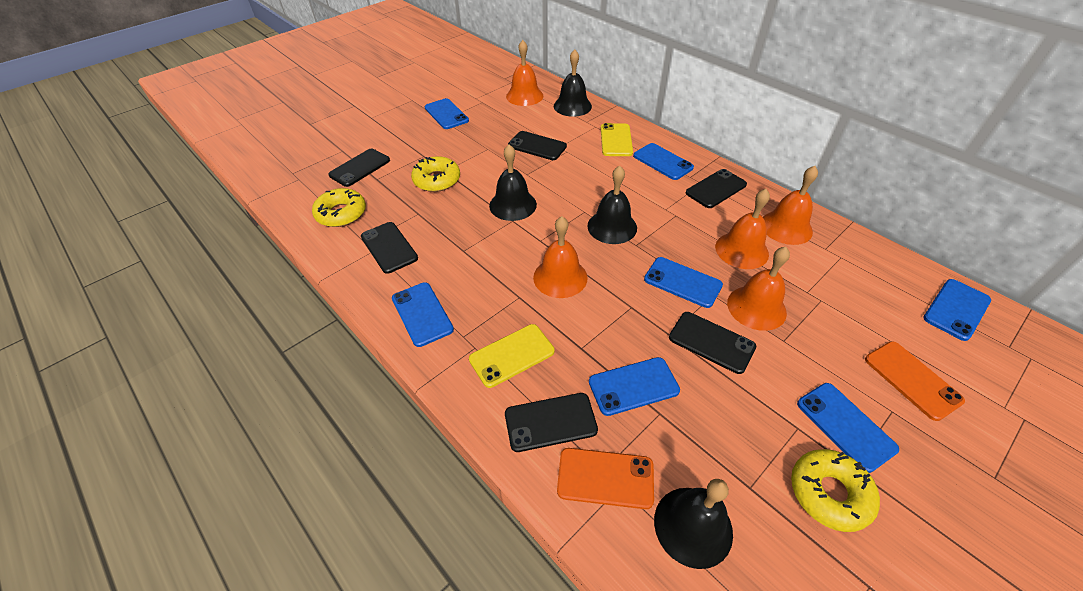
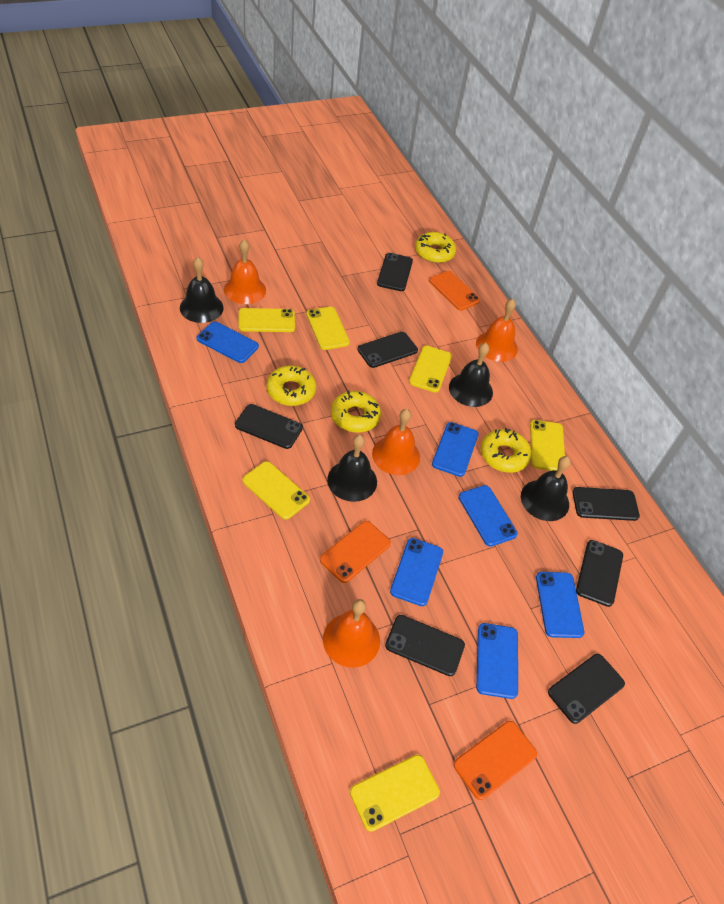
black phone: 6 -> 7
blue phone: 7 -> 6
orange bell: 5 -> 4
orange phone: 2 -> 3
yellow donut: 3 -> 4
yellow phone: 2 -> 6

